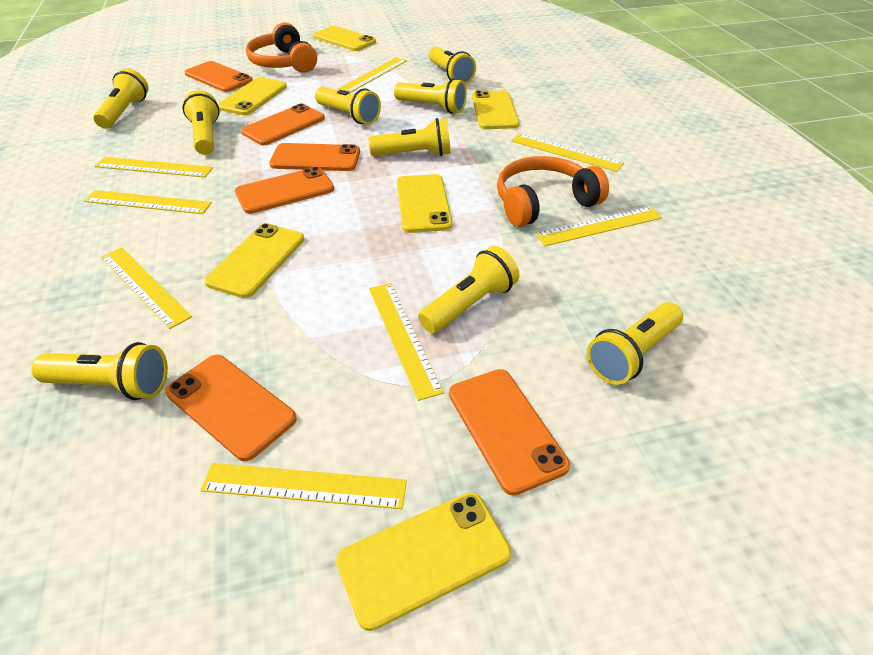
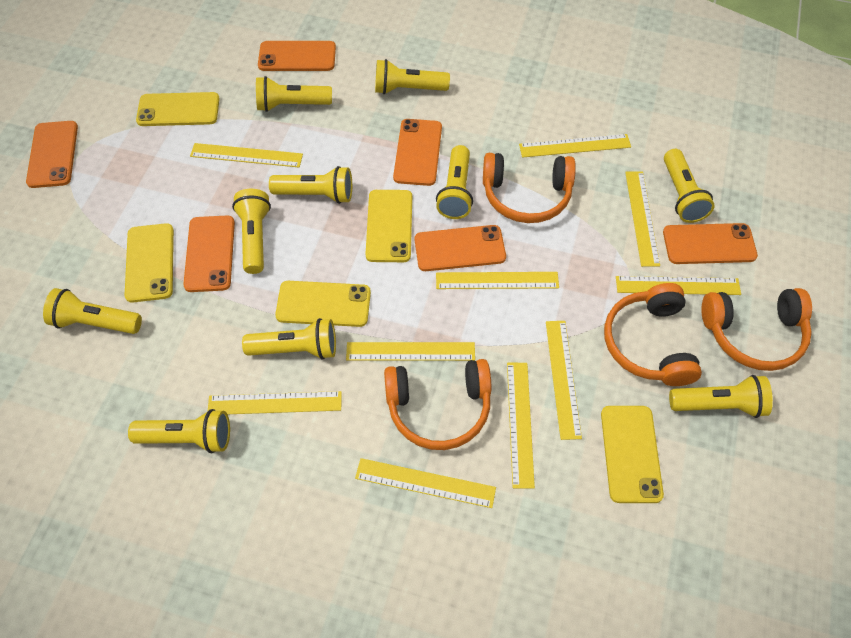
orange headphones: 2 -> 4
yellow flashlight: 9 -> 10
yellow phone: 6 -> 5
yellow ruler: 8 -> 10

